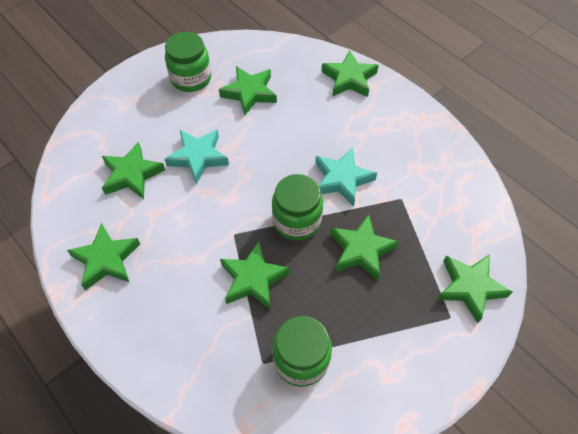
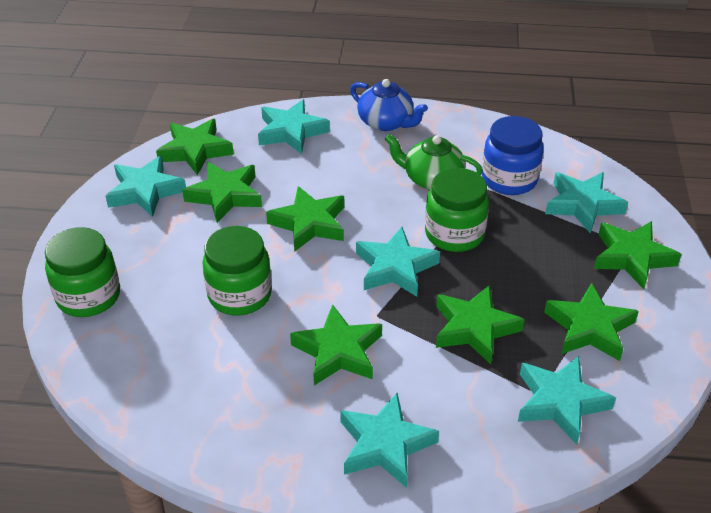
blue jar: 0 -> 1
blue teapot: 0 -> 1
green teapot: 0 -> 1
turquoise star: 2 -> 6

